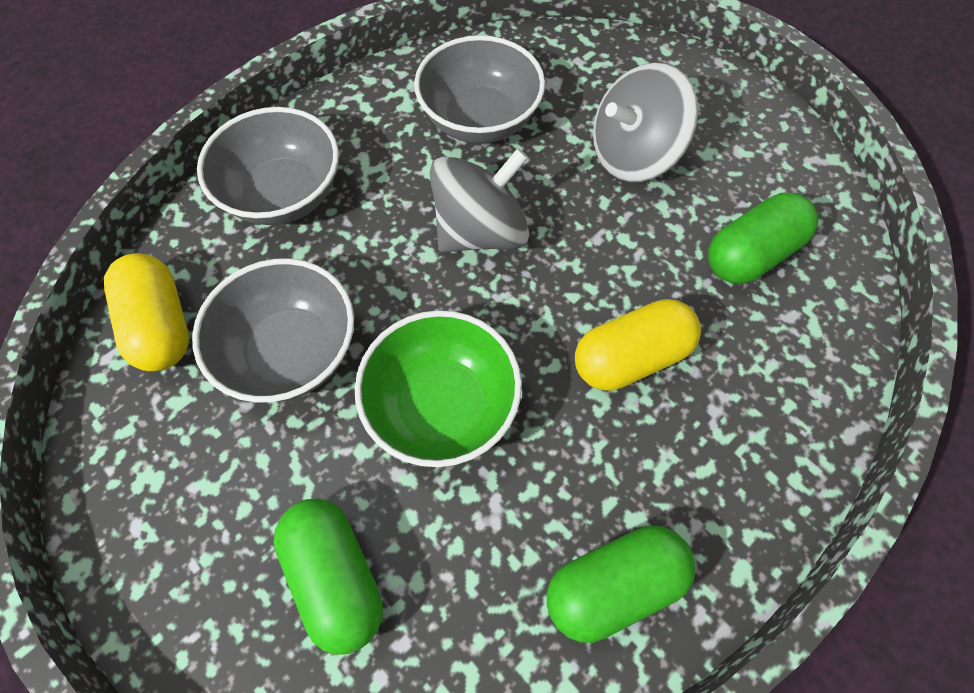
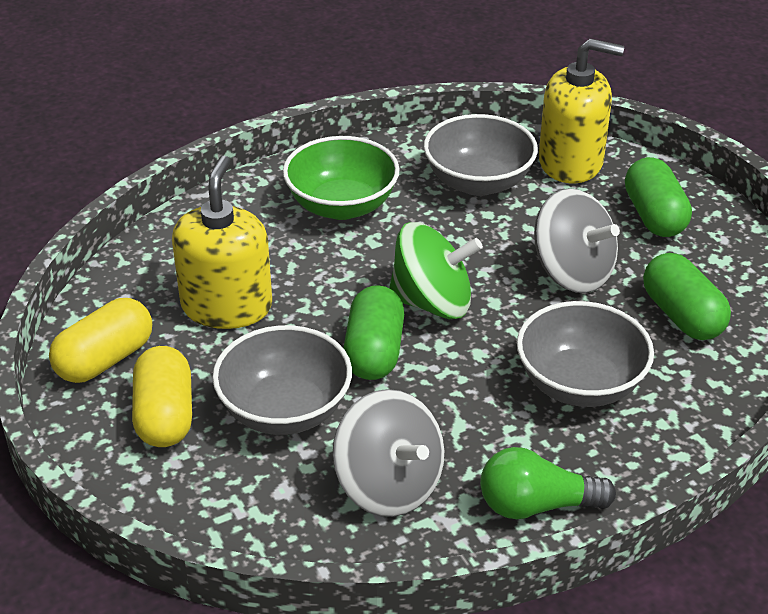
green light bulb: 0 -> 1
green spinning top: 0 -> 1
yellow soap dispenser: 0 -> 2

